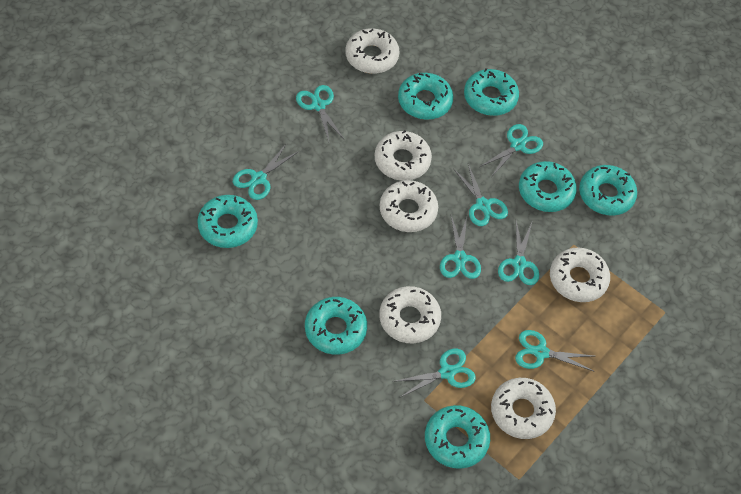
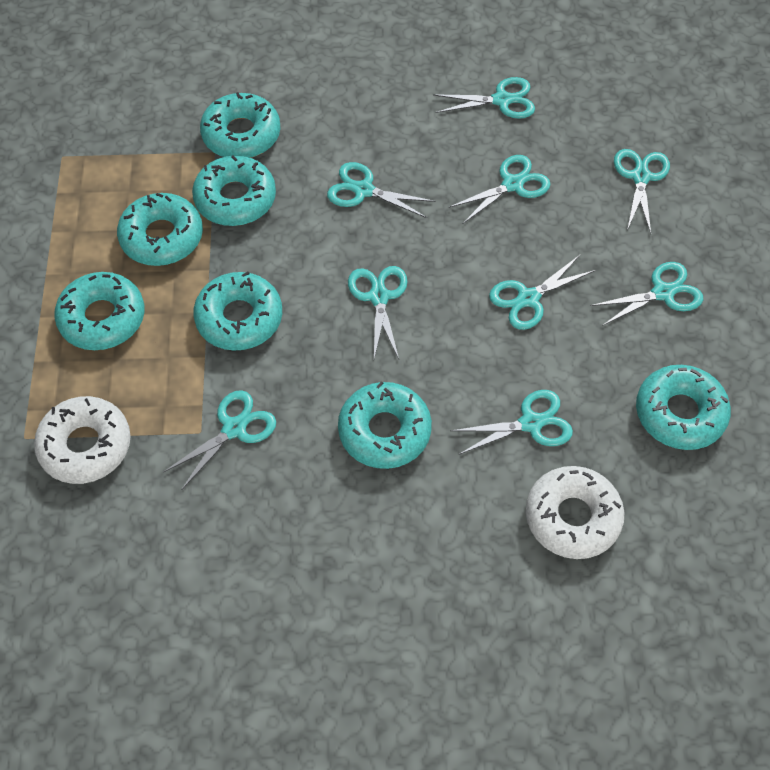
turquoise scissors: 8 -> 9
white donut: 6 -> 2

